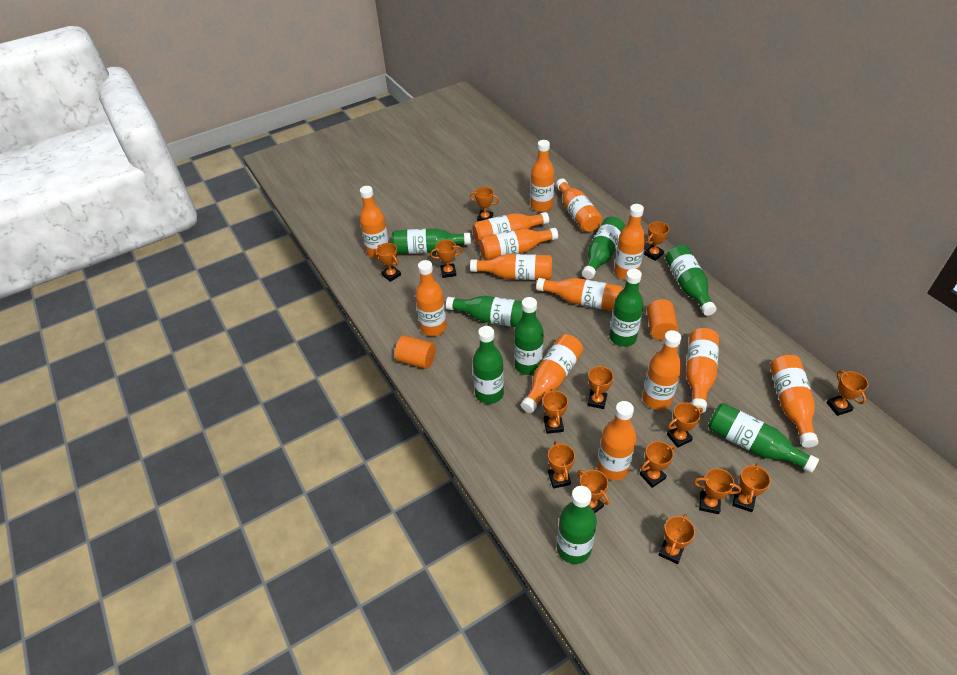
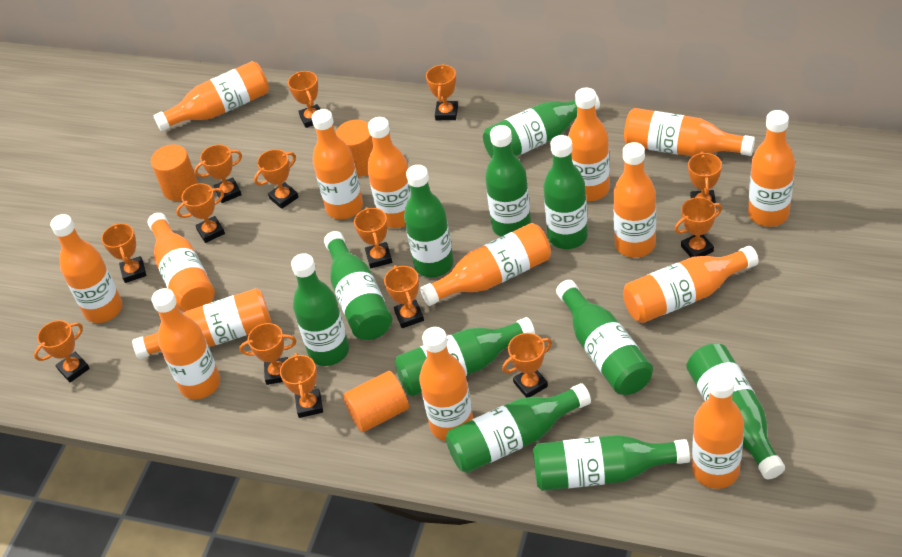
green bottle: 9 -> 11
orange bottle: 14 -> 15
orange cylinder: 2 -> 3

